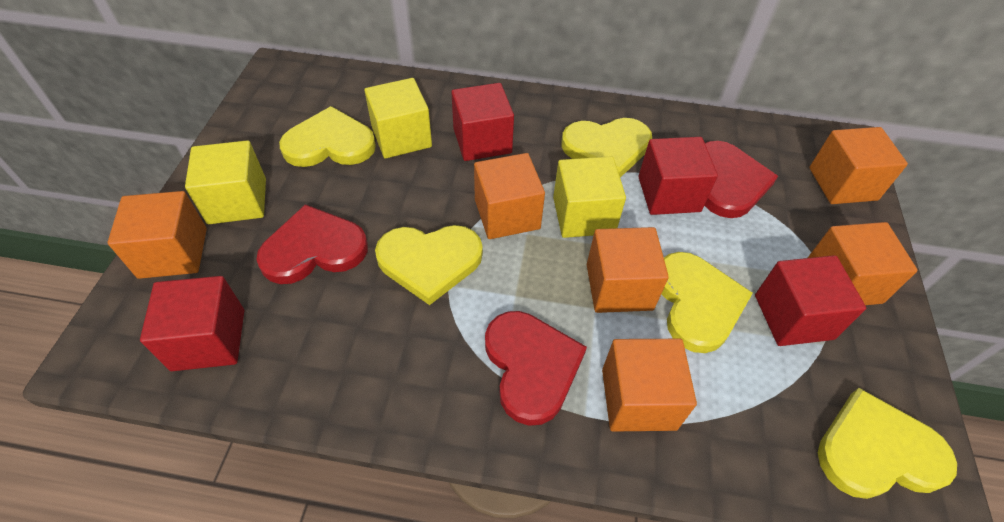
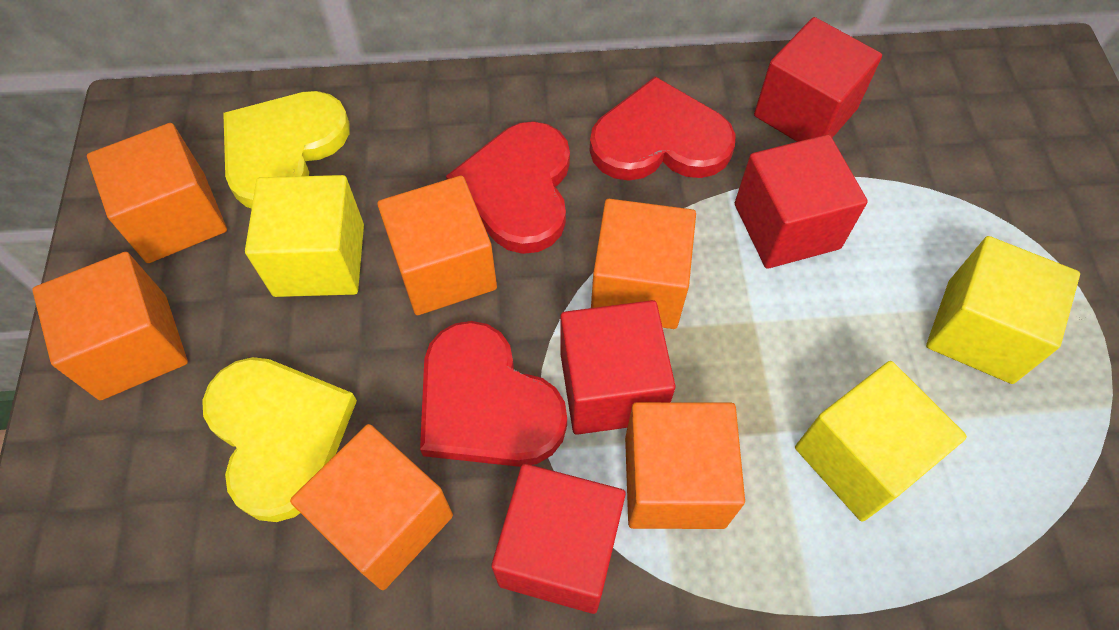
yellow heart: 5 -> 2

